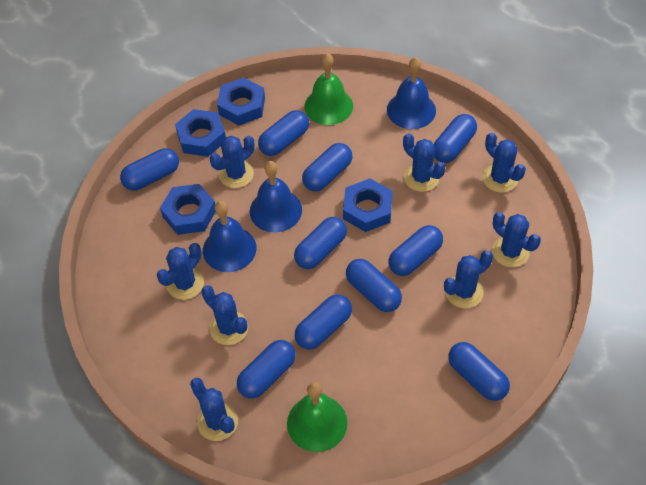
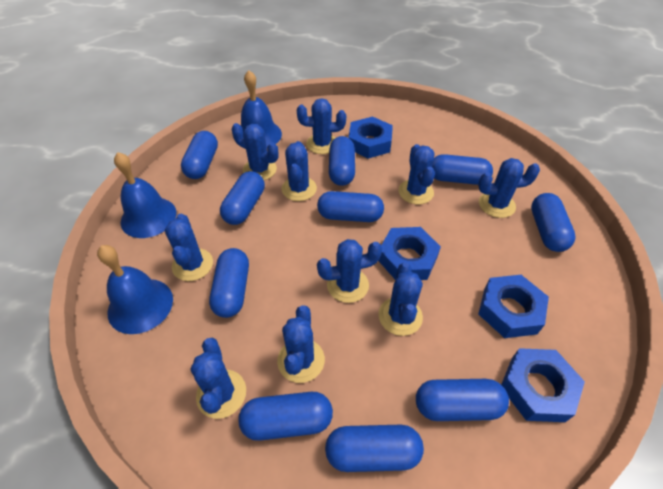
blue cactus: 8 -> 10
green bell: 2 -> 0

